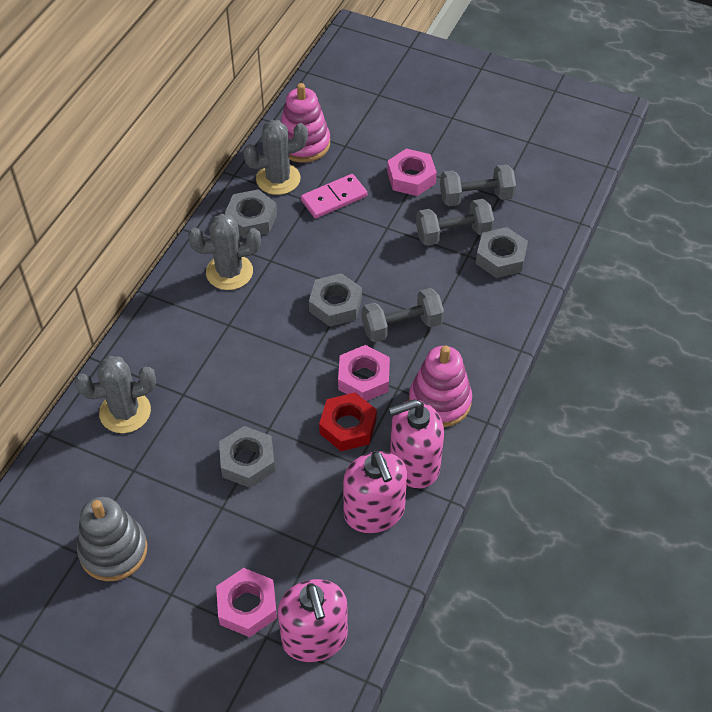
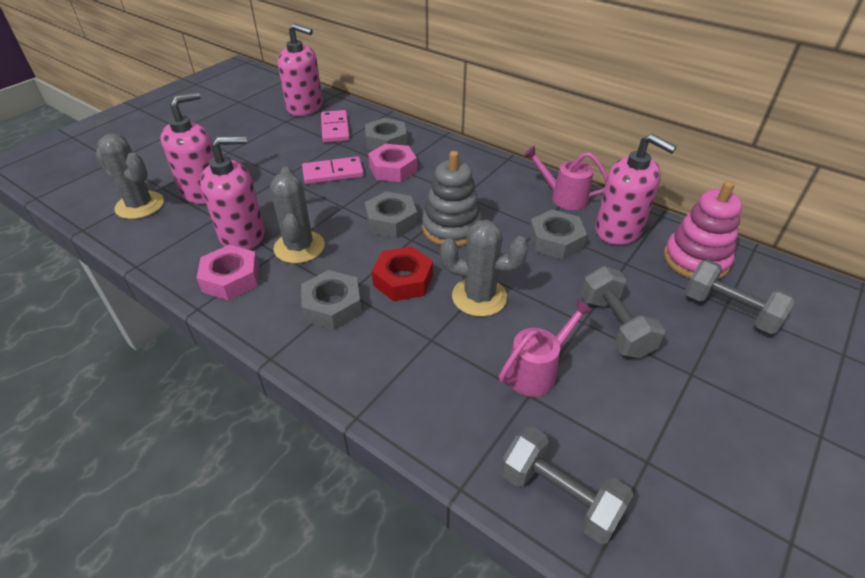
pink domino: 1 -> 2
pink nut: 3 -> 2
pink soap dispenser: 3 -> 4
pink stacking toy: 2 -> 1
pink watering can: 0 -> 2

